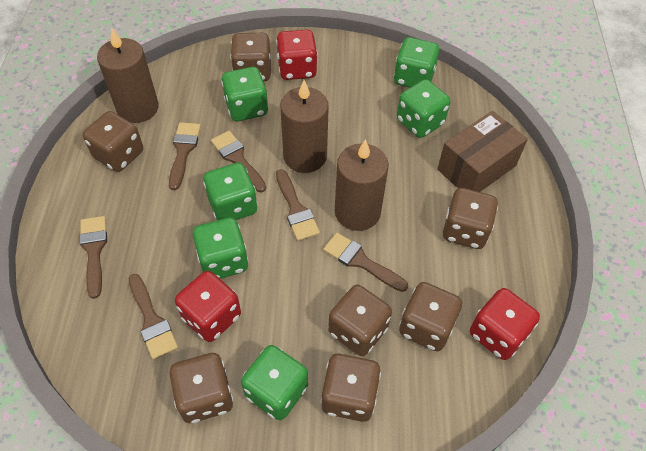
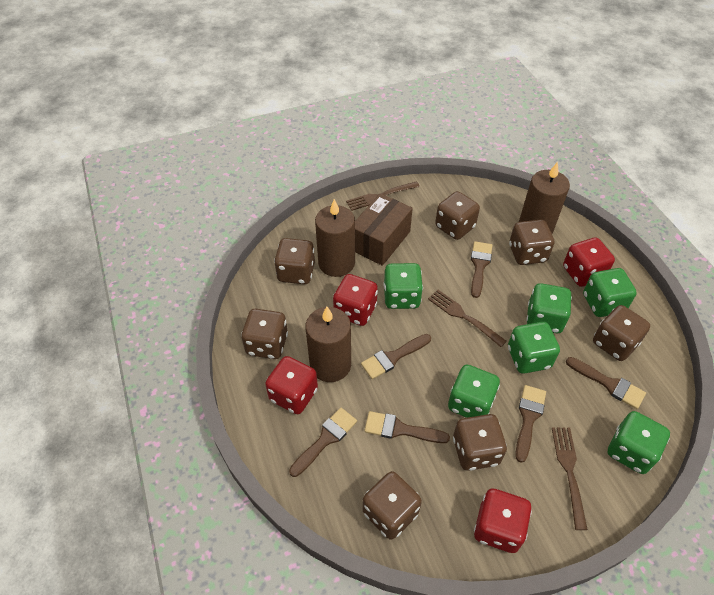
brown fork: 0 -> 3
red dice: 3 -> 4

